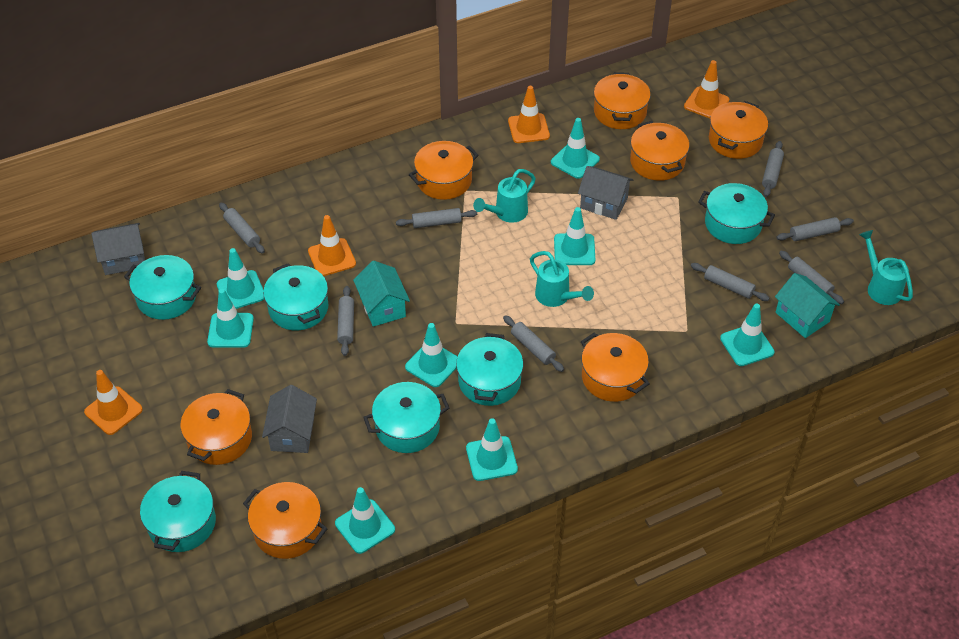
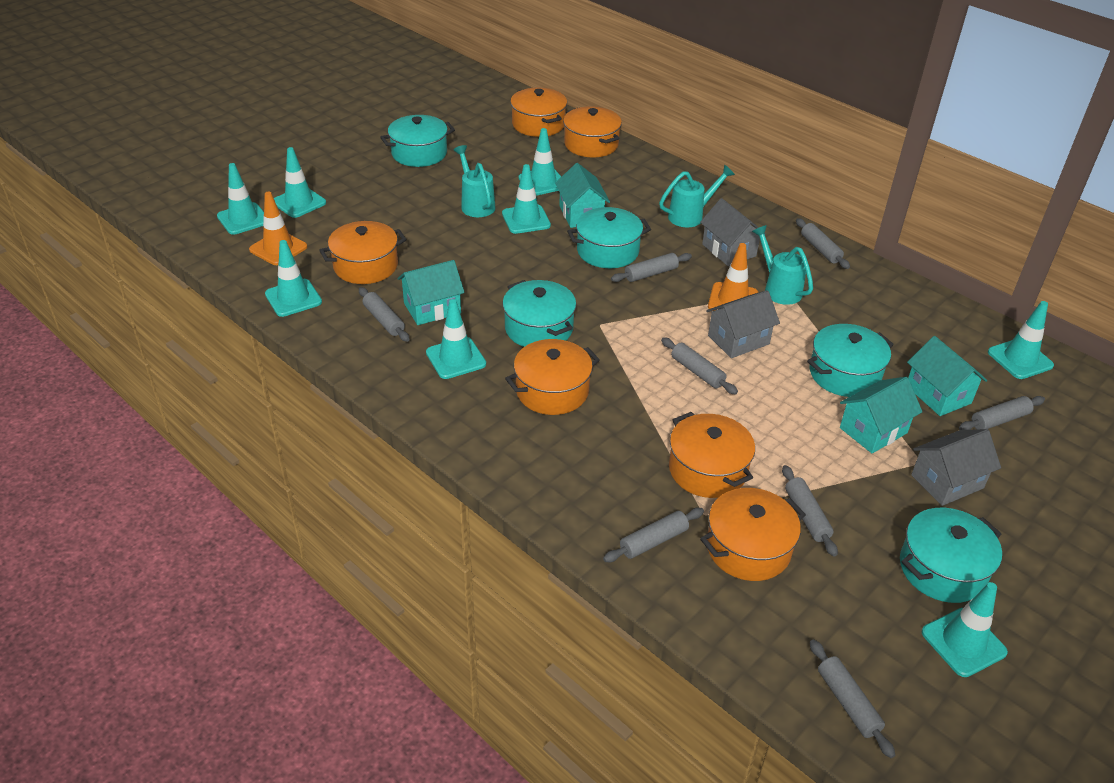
orange pot: 7 -> 6
orange traffic cone: 4 -> 2
turquoise house: 2 -> 4
turquoise pot: 6 -> 5

